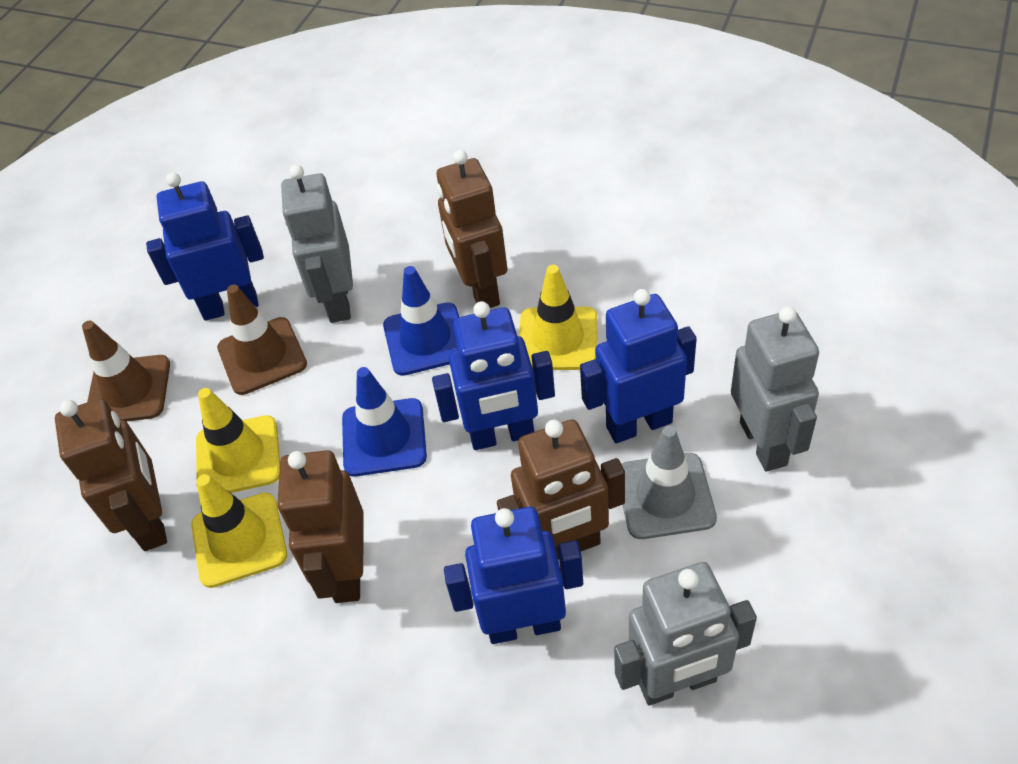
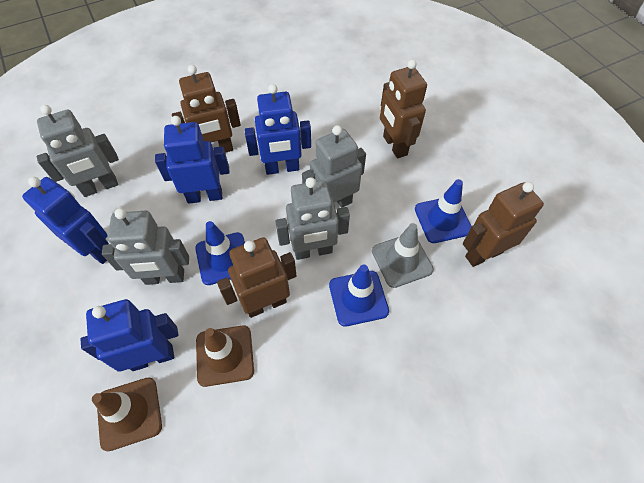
blue traffic cone: 2 -> 3
grey robot: 3 -> 4
yellow traffic cone: 3 -> 0

